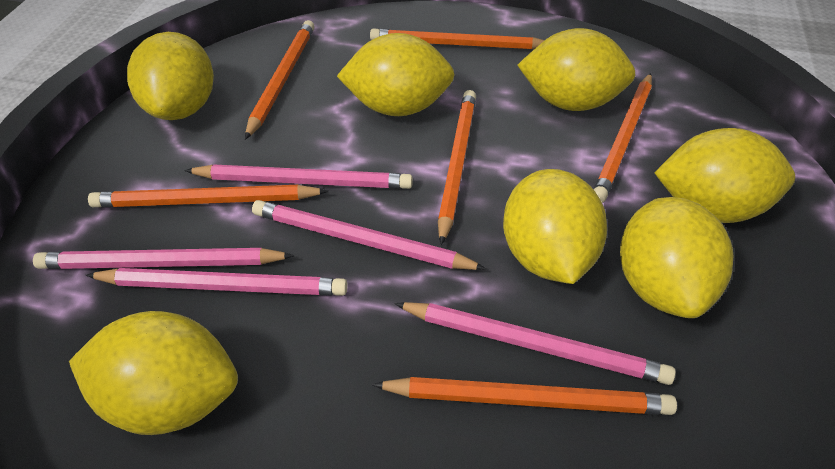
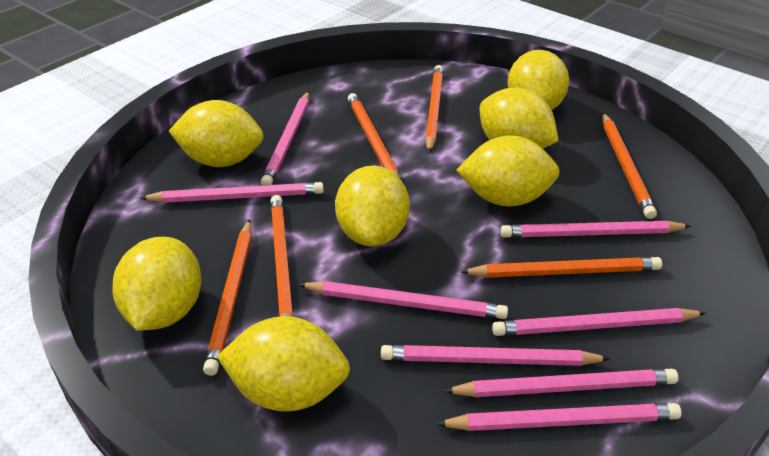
pink pencil: 5 -> 8

